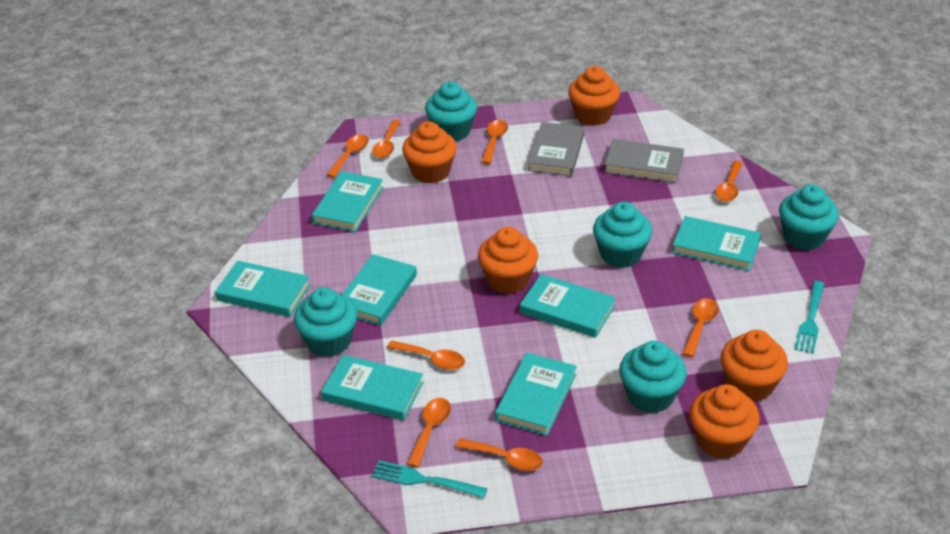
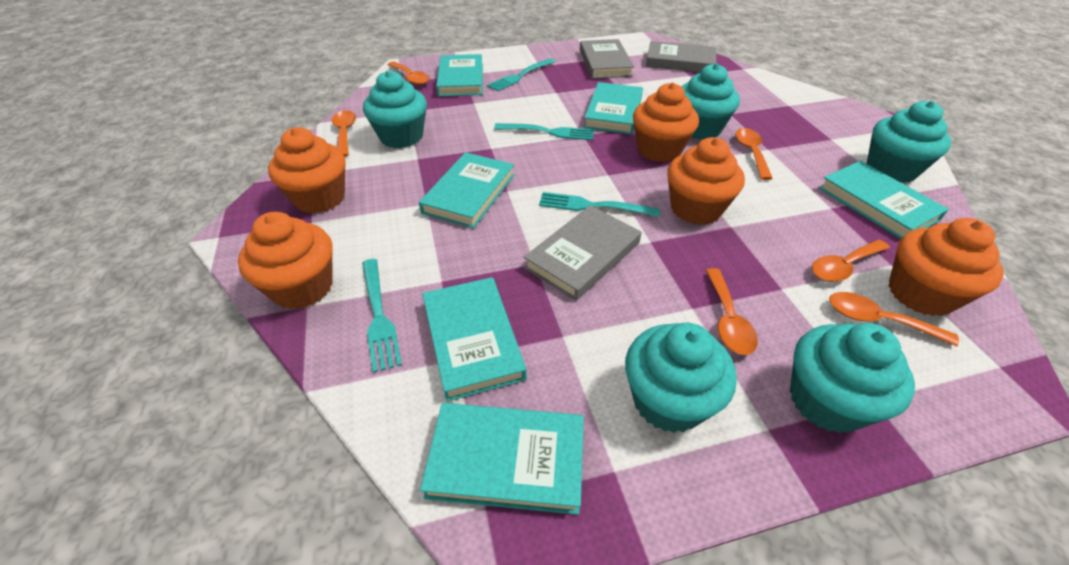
grey book: 2 -> 3
orange spoon: 8 -> 6
turquoise book: 7 -> 6
turquoise fork: 2 -> 4

